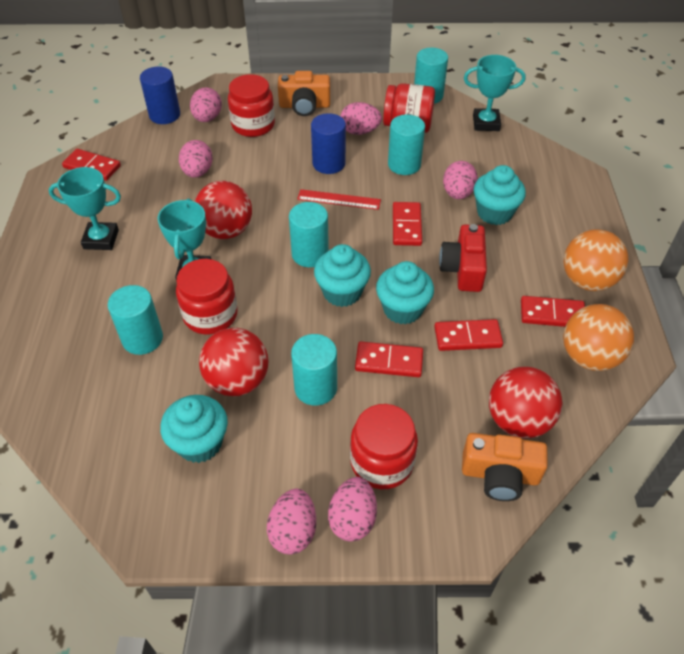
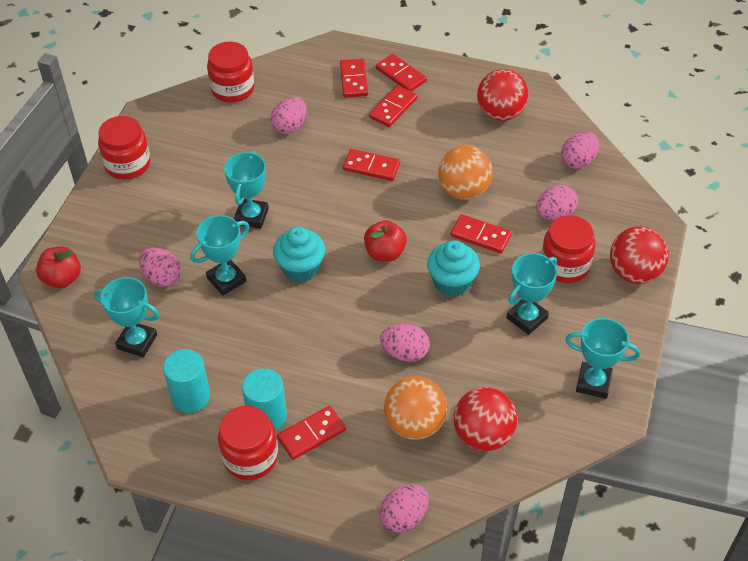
blue cylinder: 2 -> 0
orange camera: 2 -> 0
red apple: 0 -> 2
red camera: 1 -> 0
red domino: 5 -> 6
red ruler: 1 -> 0
turquoise cupcake: 4 -> 2
turquoise cylinder: 5 -> 2
turquoise trophy: 3 -> 5

